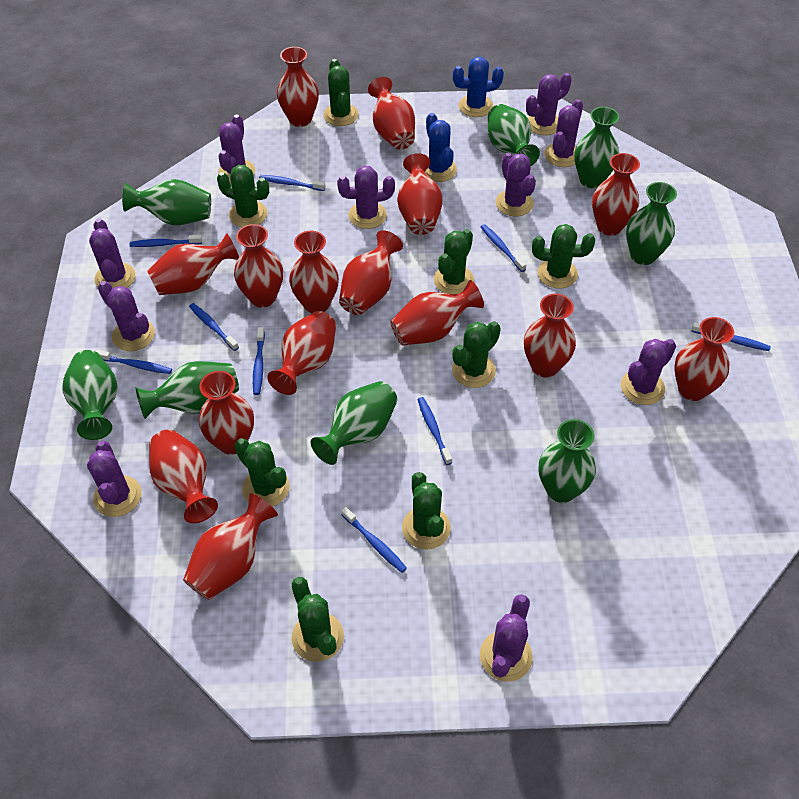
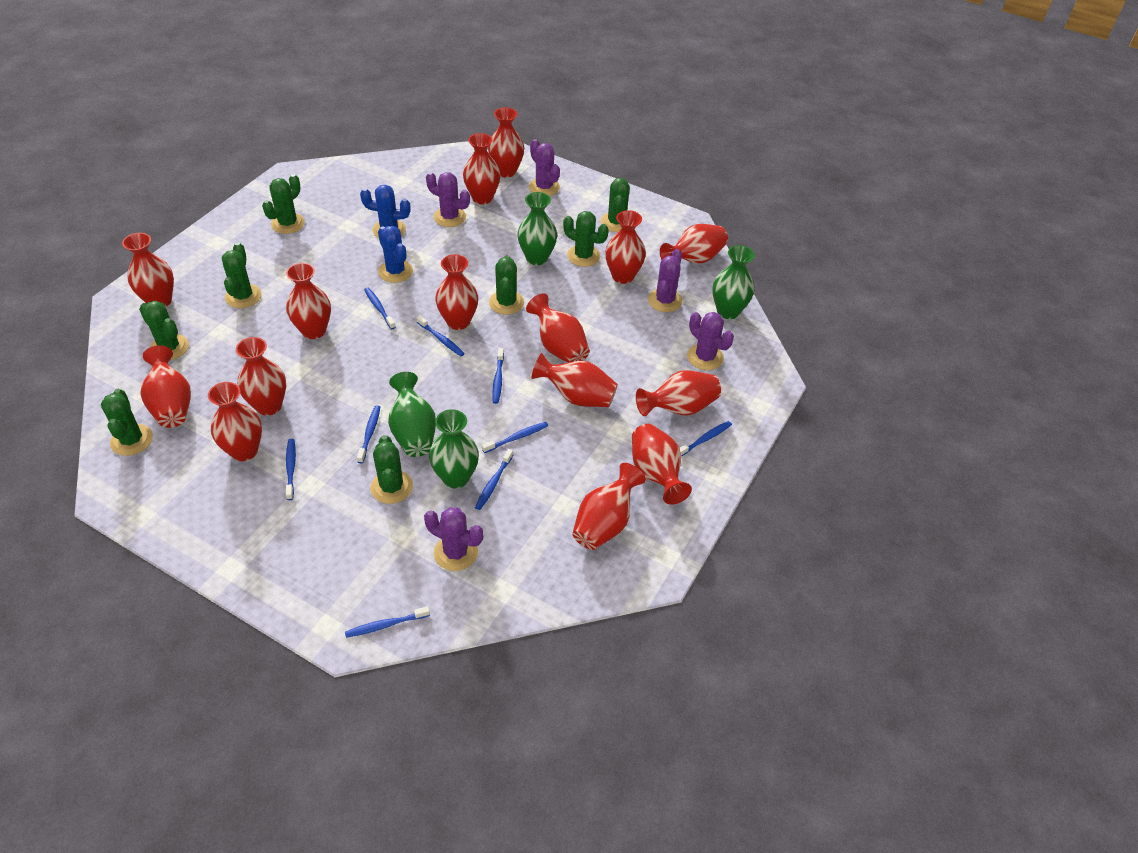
green vase: 8 -> 4
purple cactus: 10 -> 5

